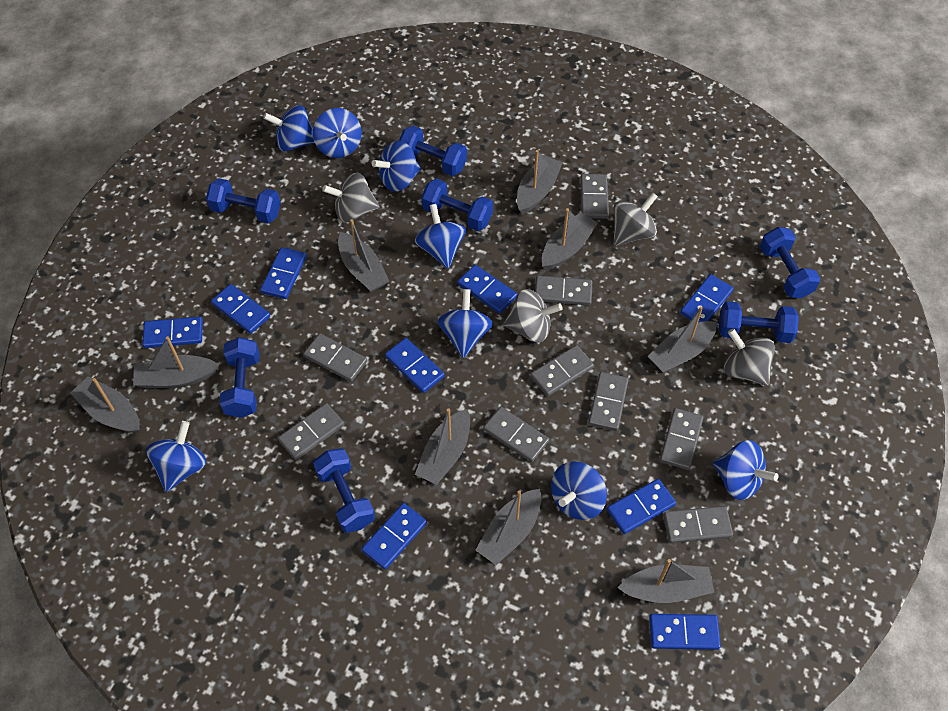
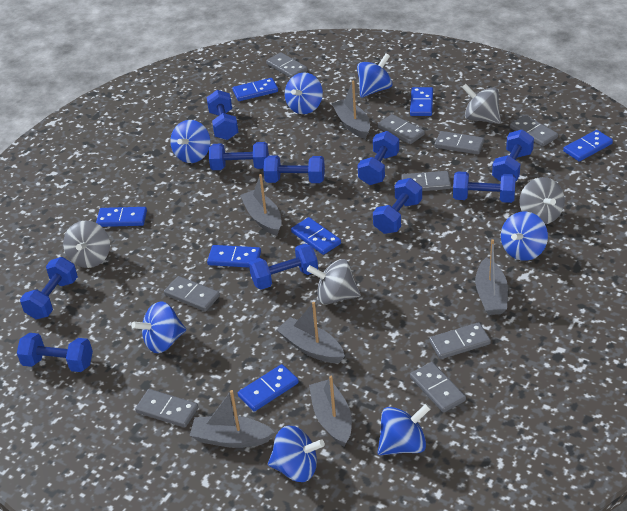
blue domino: 9 -> 7
blue dumbbell: 7 -> 10
blue spinning top: 8 -> 7
grey boat: 9 -> 6

